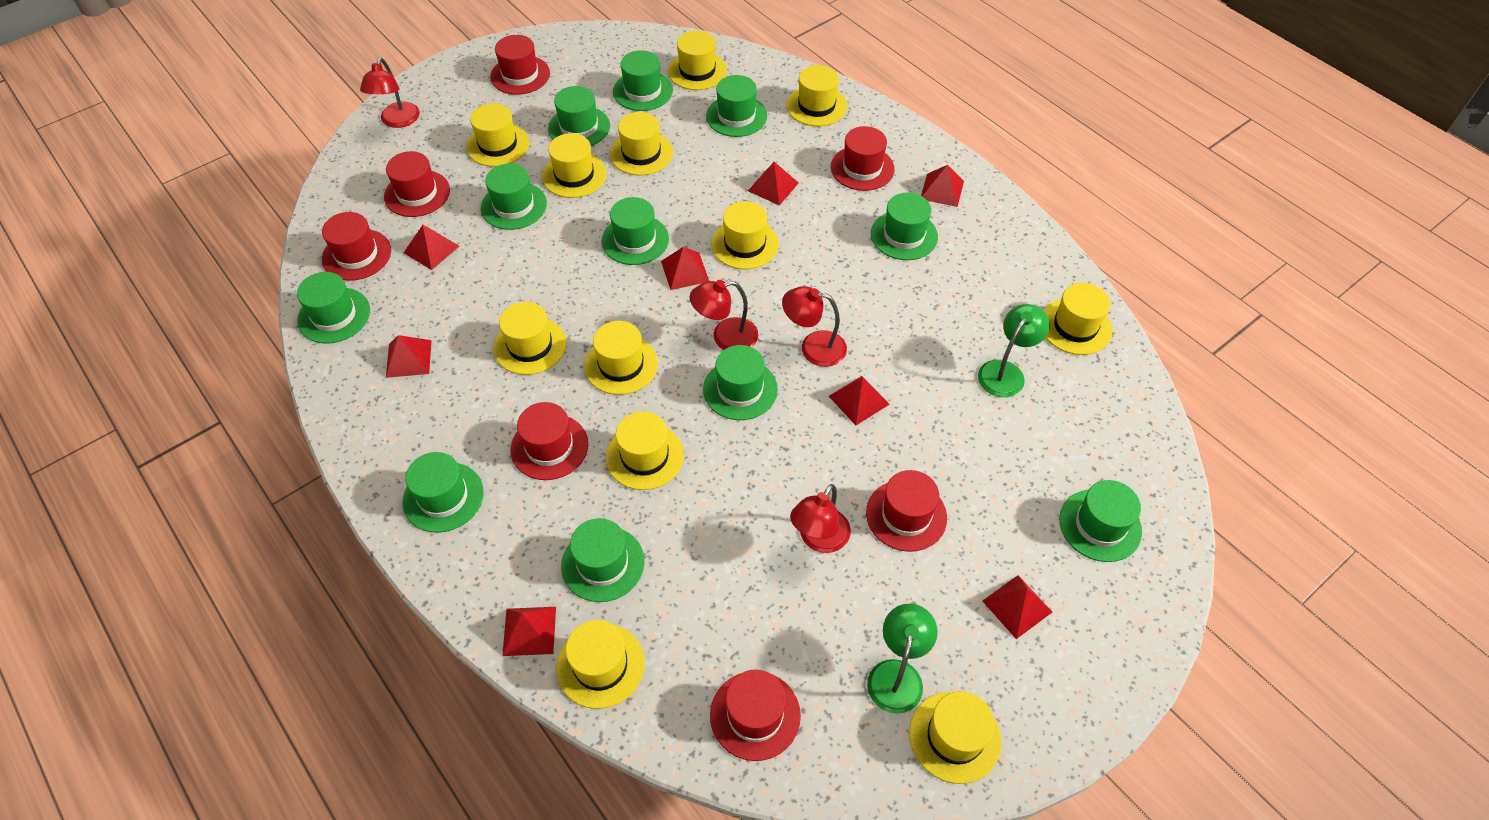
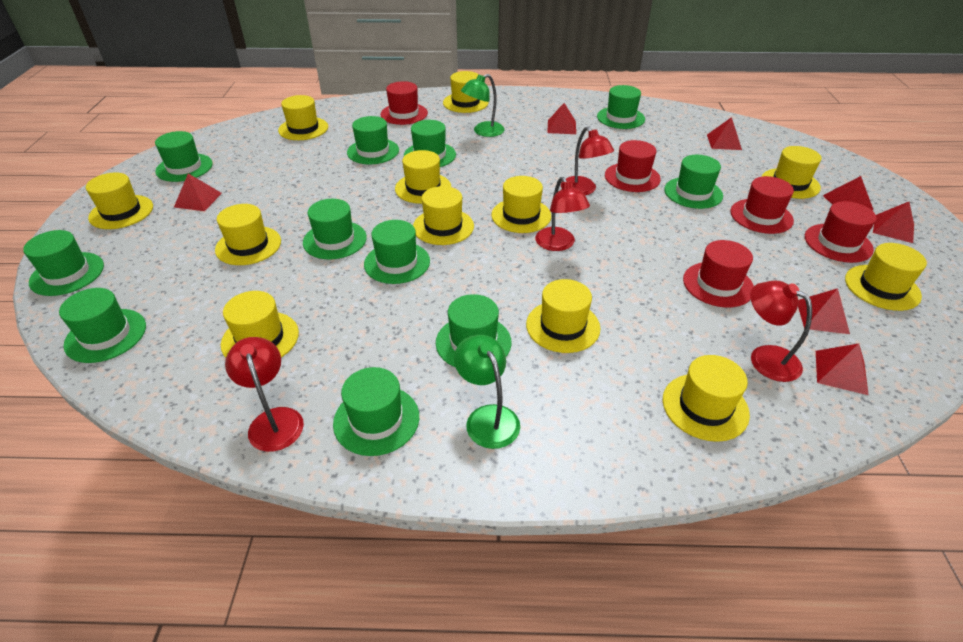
red hat: 7 -> 5
red pyramid: 8 -> 7

